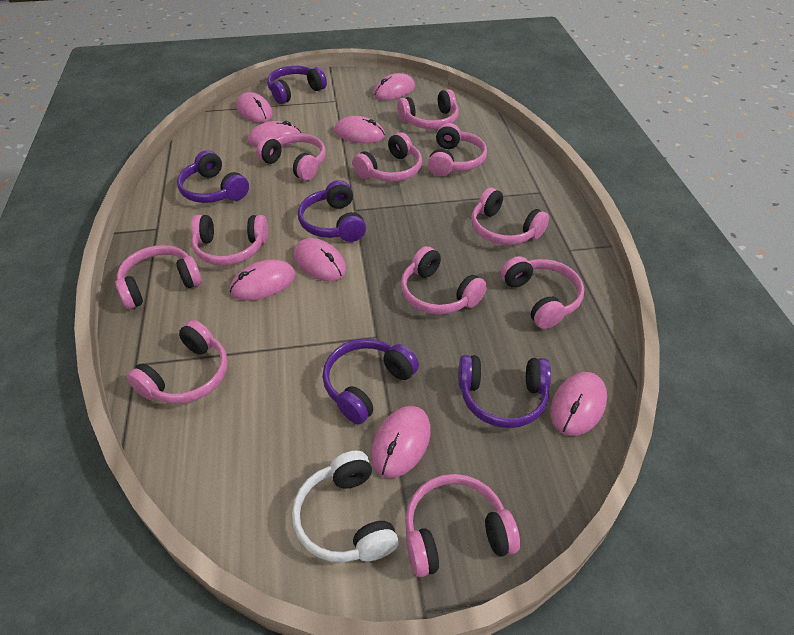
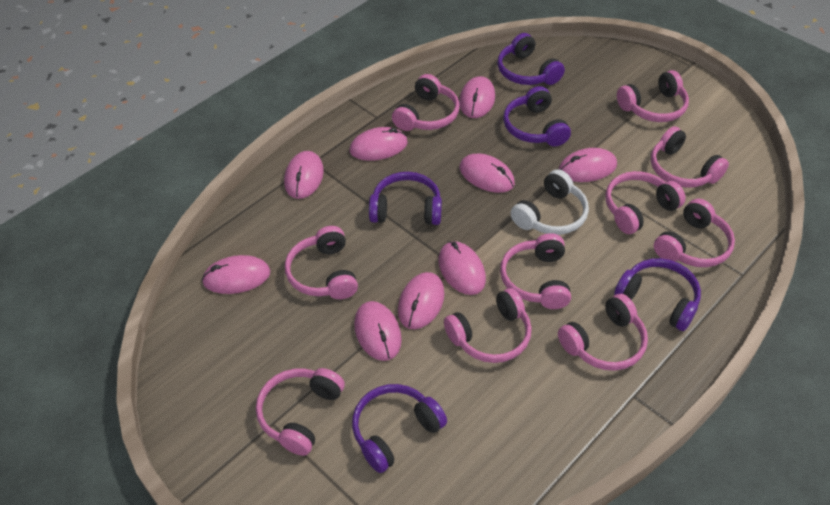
pink headphones: 11 -> 10
pink mouse: 8 -> 9

